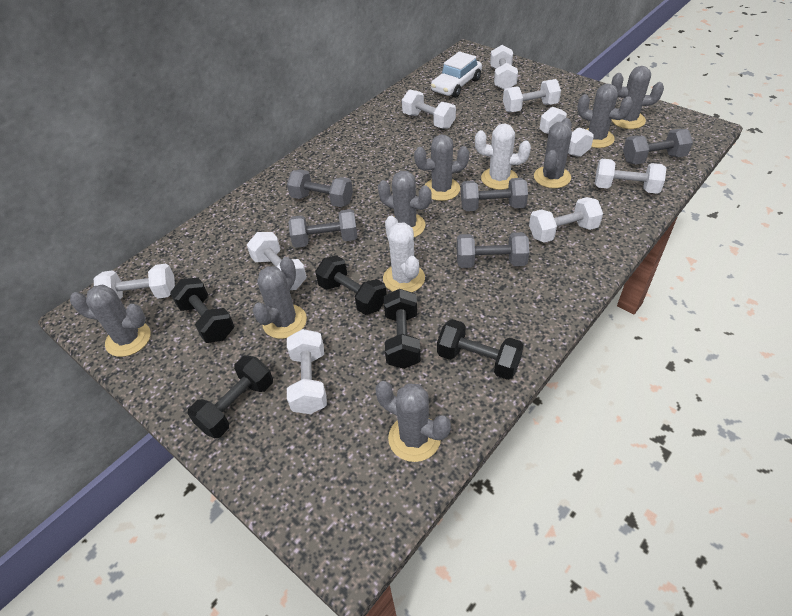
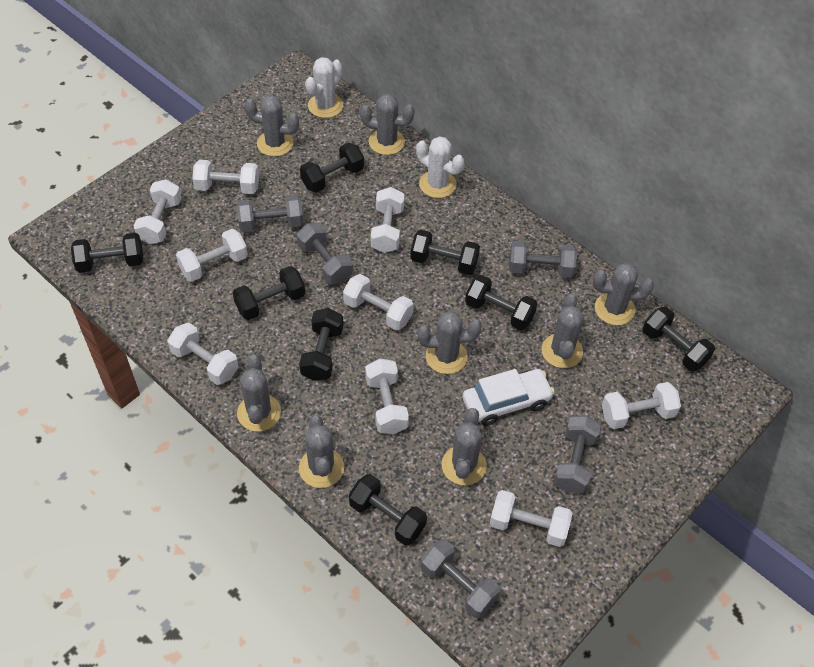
black dumbbell: 5 -> 8

